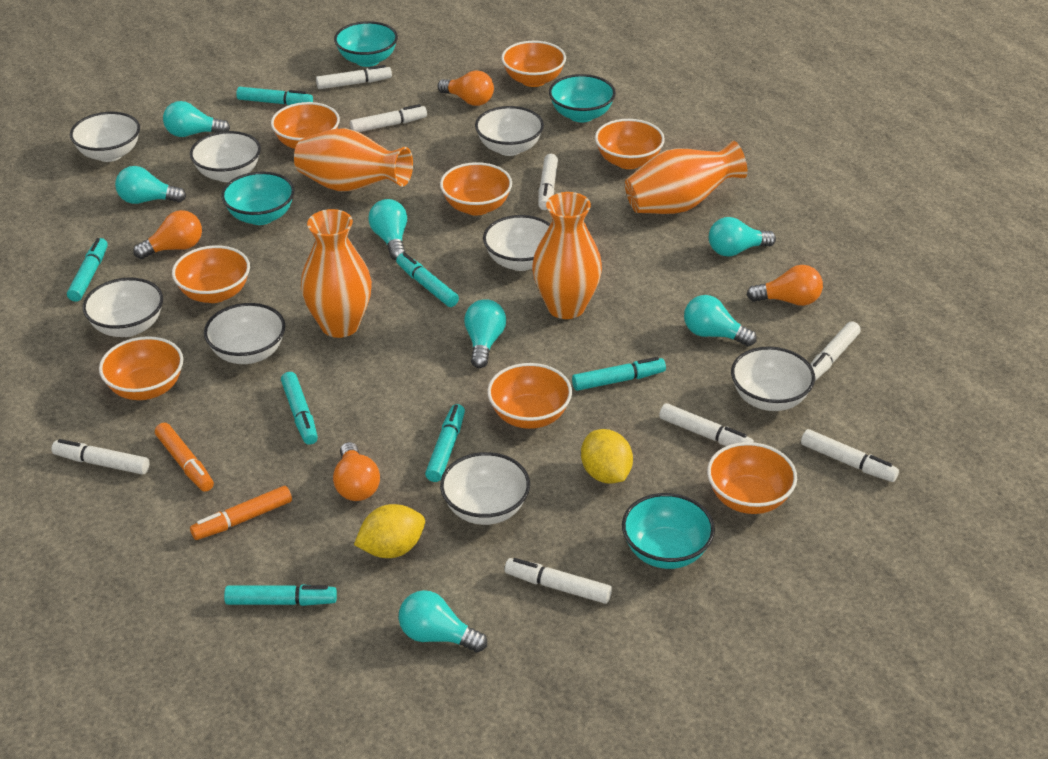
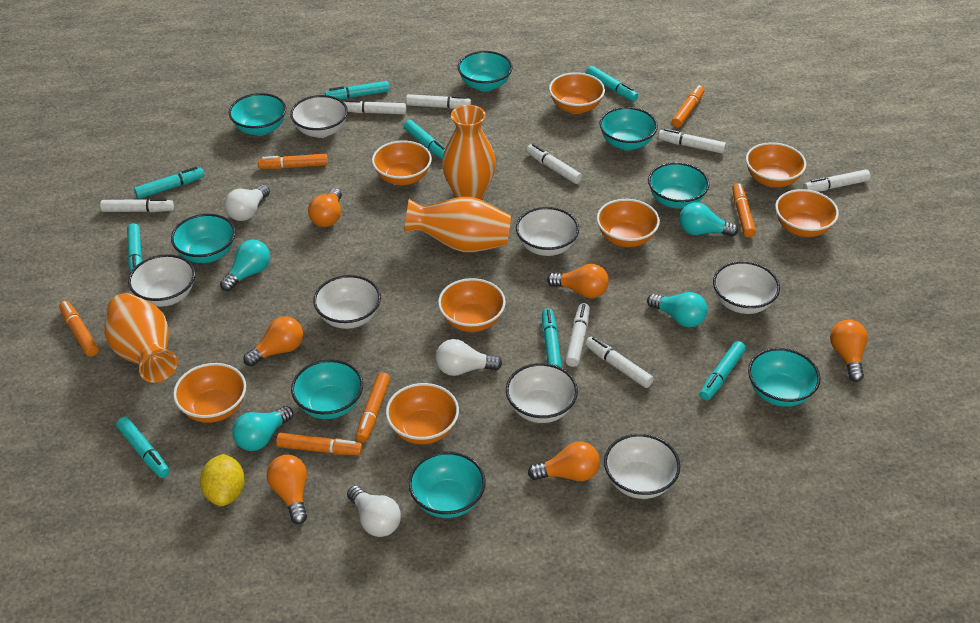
orange light bulb: 4 -> 6
orange marker: 2 -> 6
orange vase: 4 -> 3
turquoise bowl: 4 -> 8
turquoise light bulb: 7 -> 4
turquoise marker: 7 -> 8
white bowl: 8 -> 7
white light bulb: 0 -> 3
yellow lemon: 2 -> 1

